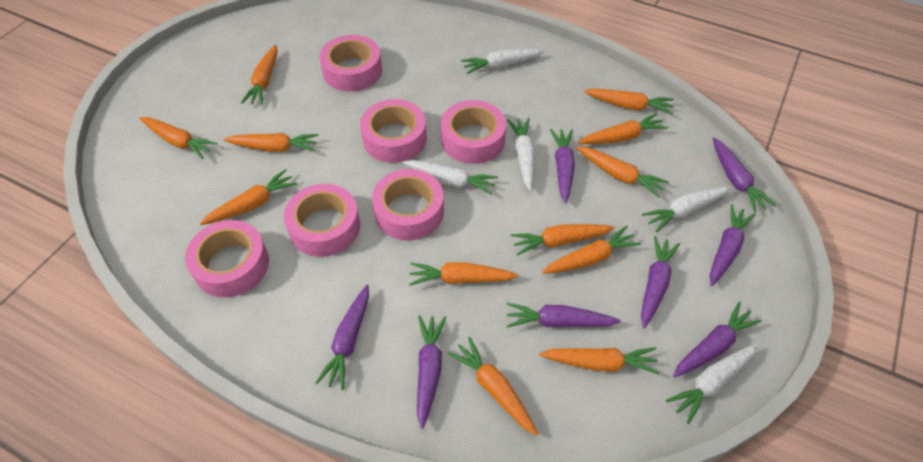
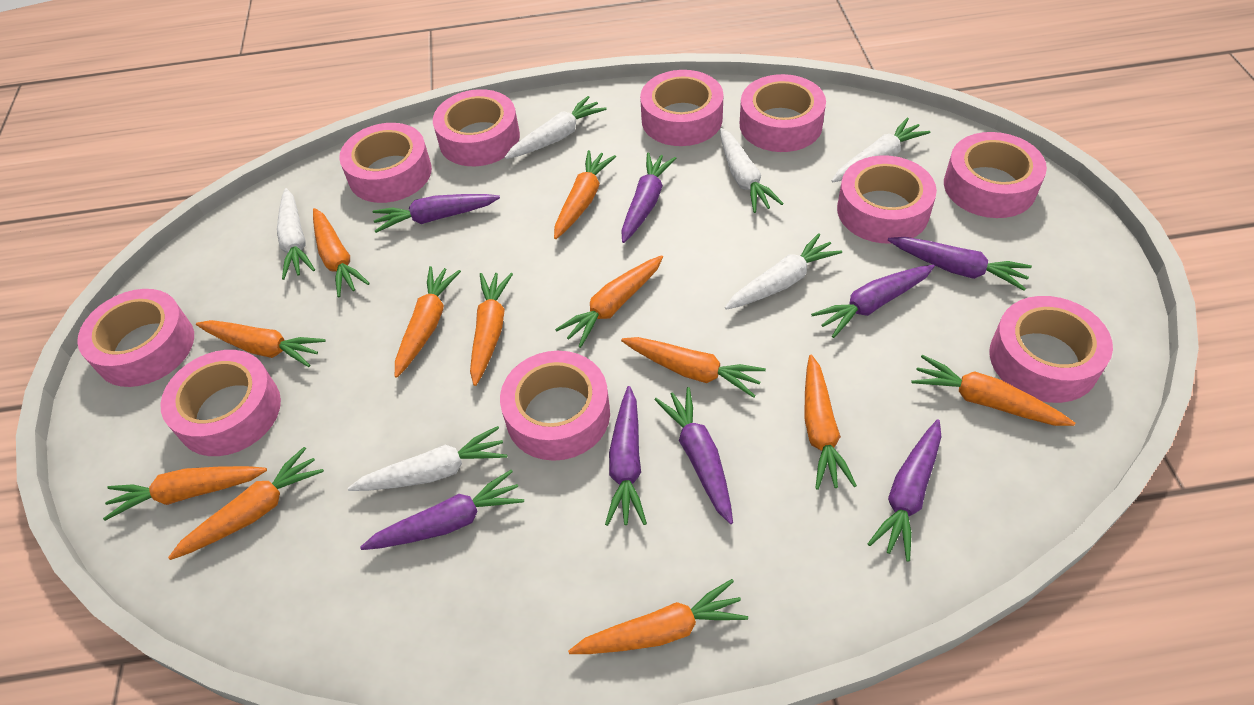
pink tape: 6 -> 10
white carrot: 5 -> 6

